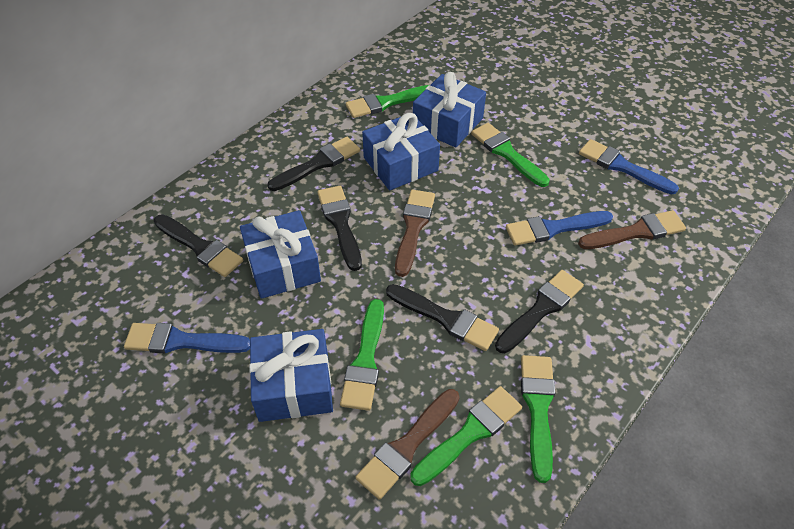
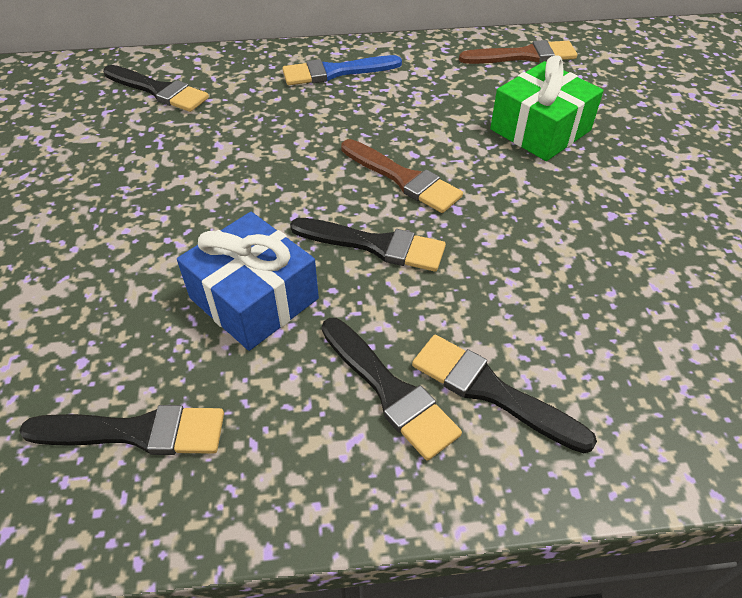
blue brush: 3 -> 1
blue gift: 4 -> 1
brown brush: 3 -> 2
green brush: 5 -> 0
green gift: 0 -> 1

